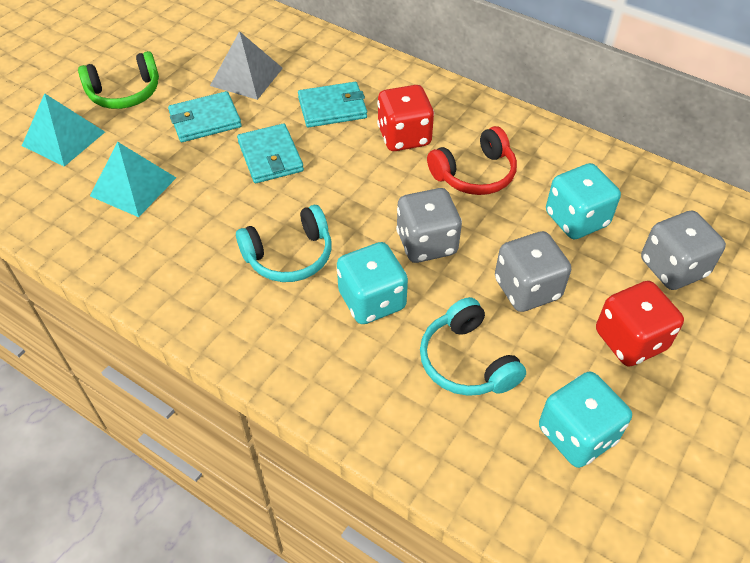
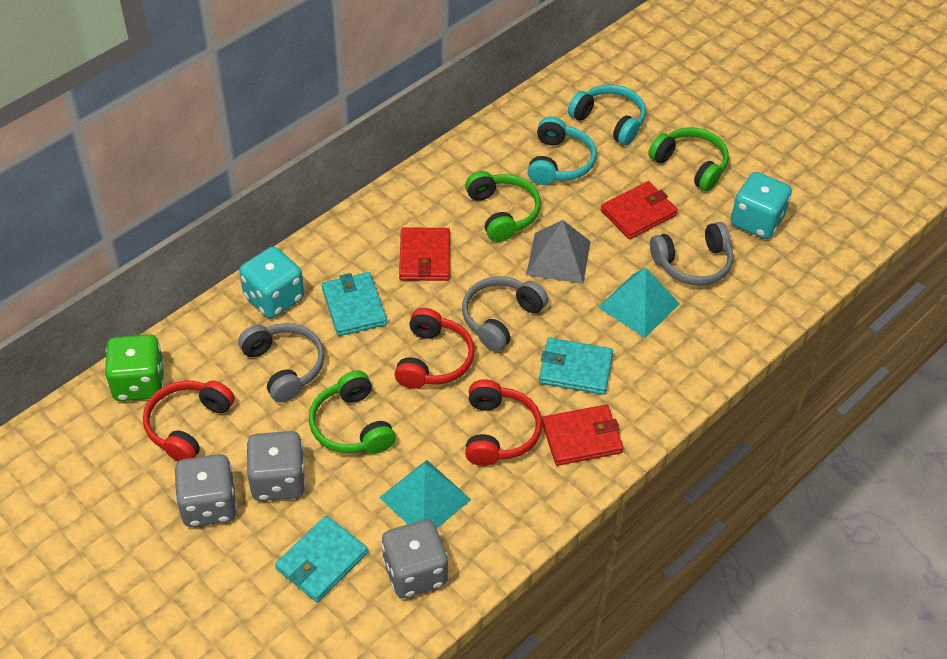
green dice: 0 -> 1
green headphones: 1 -> 3
grey headphones: 0 -> 3
red dice: 2 -> 0
red headphones: 1 -> 3
red wallet: 0 -> 3
turquoise dice: 3 -> 2

